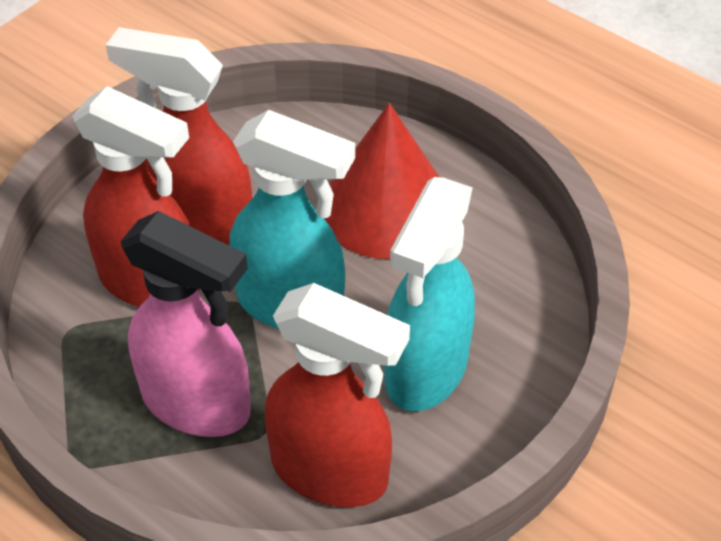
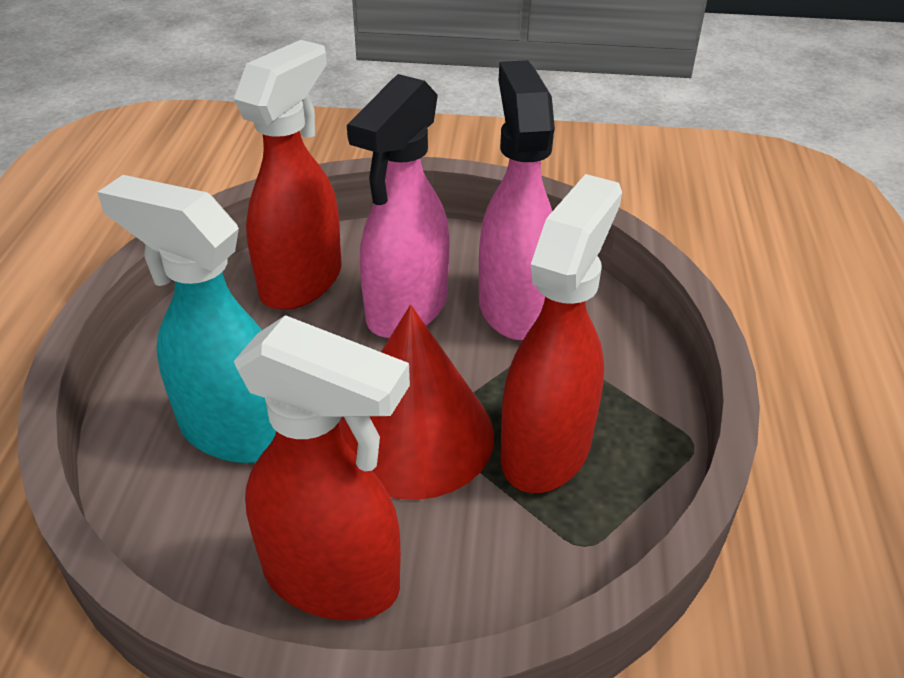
pink spray bottle: 1 -> 2
turquoise spray bottle: 2 -> 1

